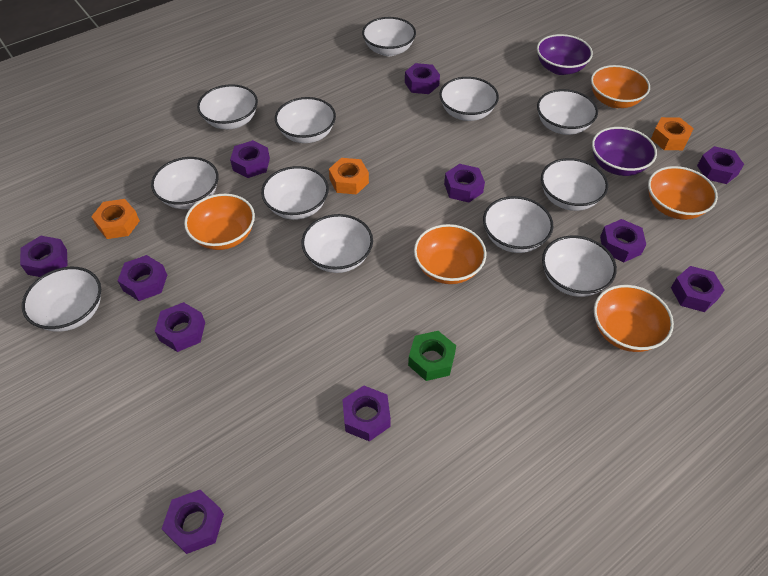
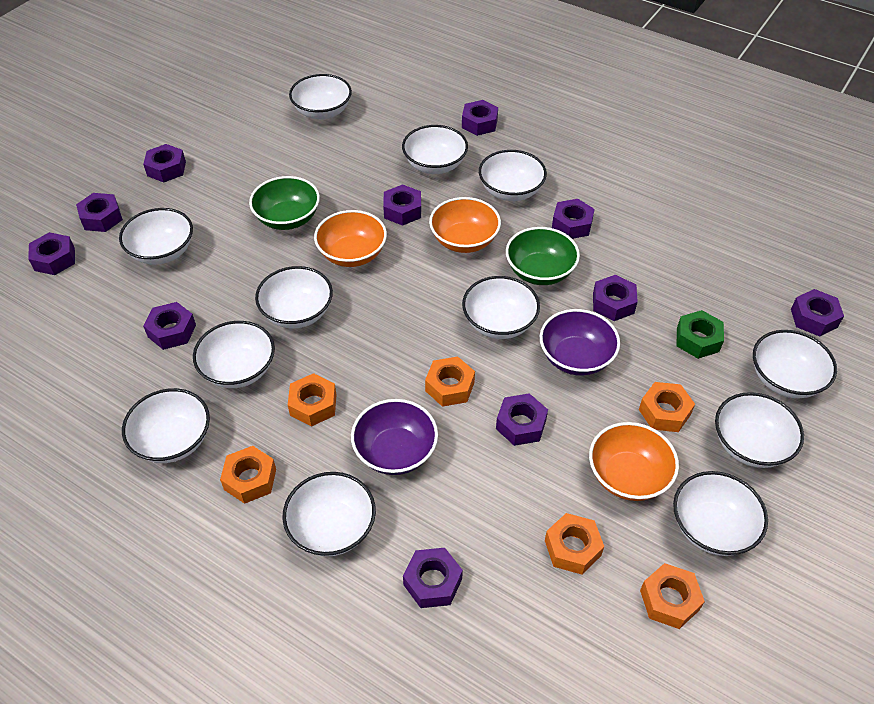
green bowl: 0 -> 2
orange bowl: 5 -> 3
orange nut: 3 -> 6

